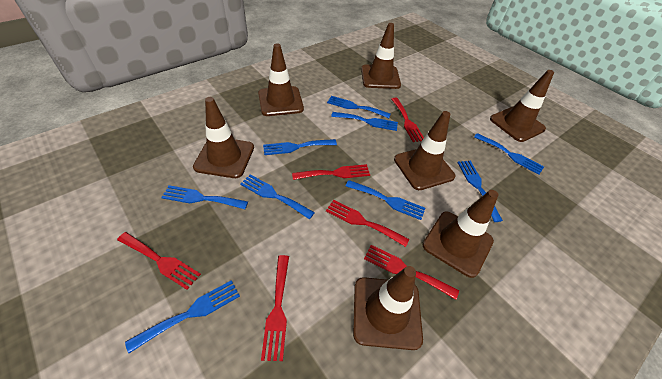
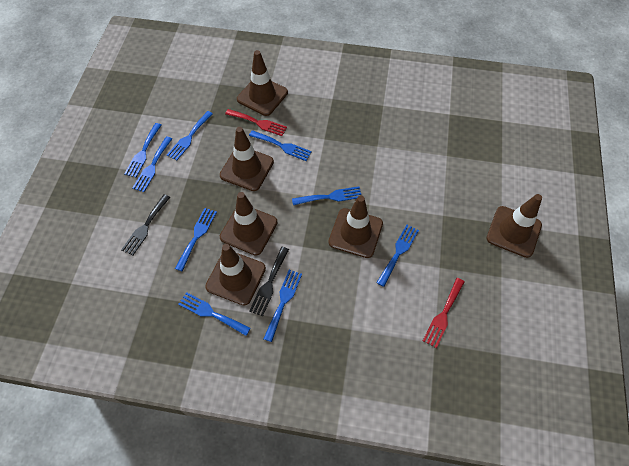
black fork: 0 -> 2
brown traffic cone: 7 -> 6
red fork: 6 -> 2

